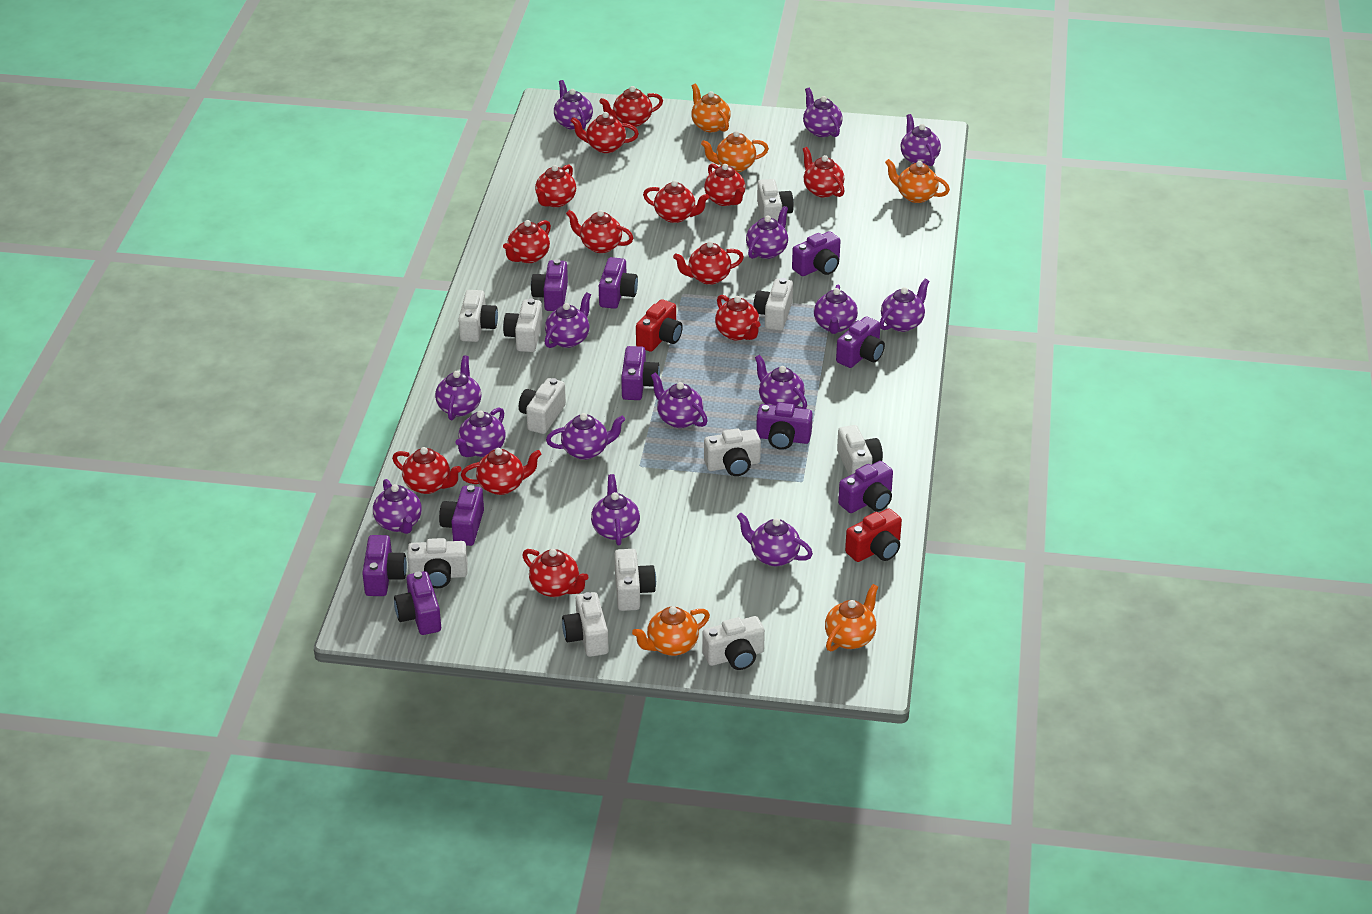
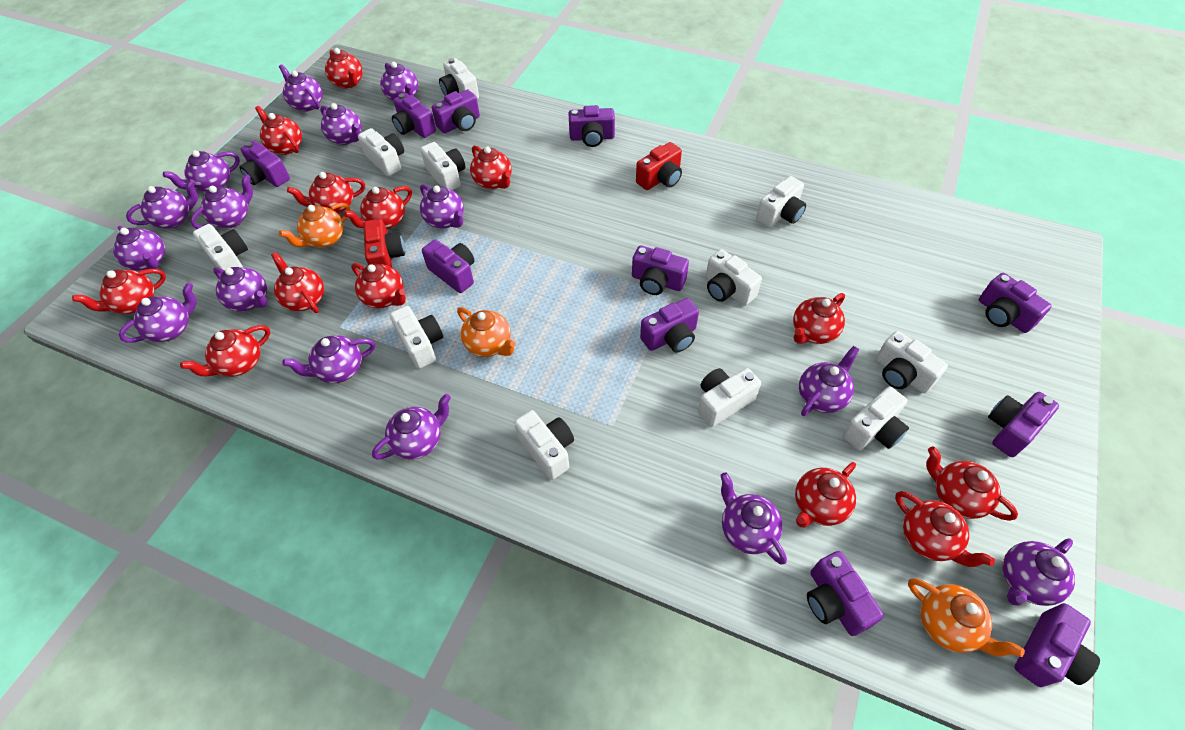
orange teapot: 5 -> 3
purple camera: 10 -> 11

